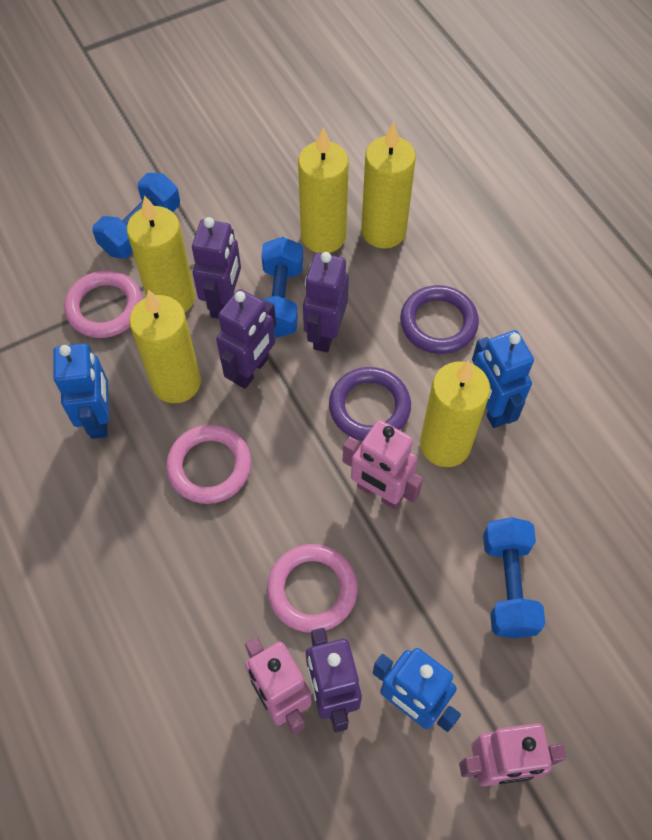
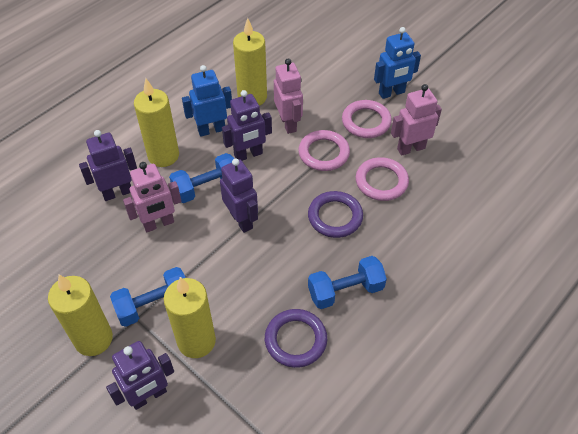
blue robot: 3 -> 2
yellow candle: 5 -> 4

